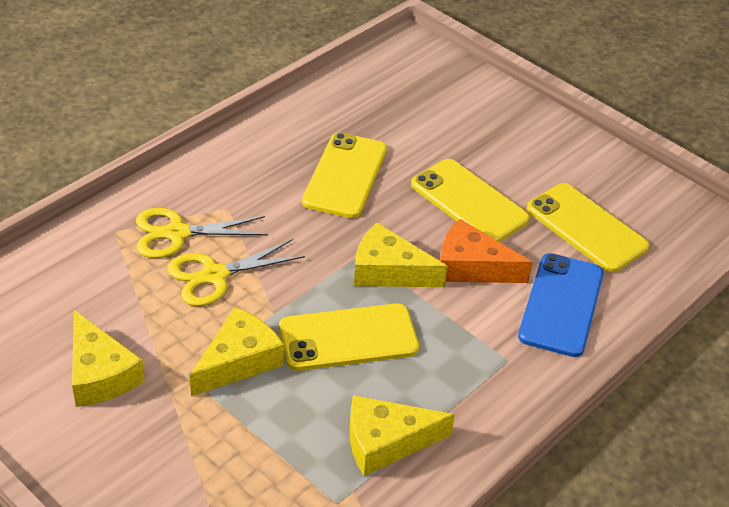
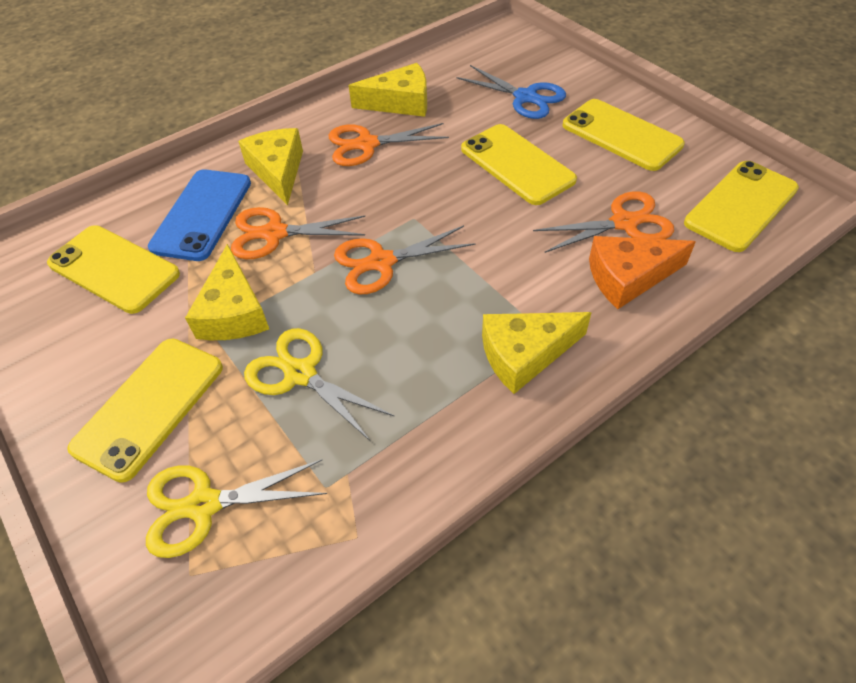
blue scissors: 0 -> 1
orange scissors: 0 -> 4
yellow phone: 4 -> 5

